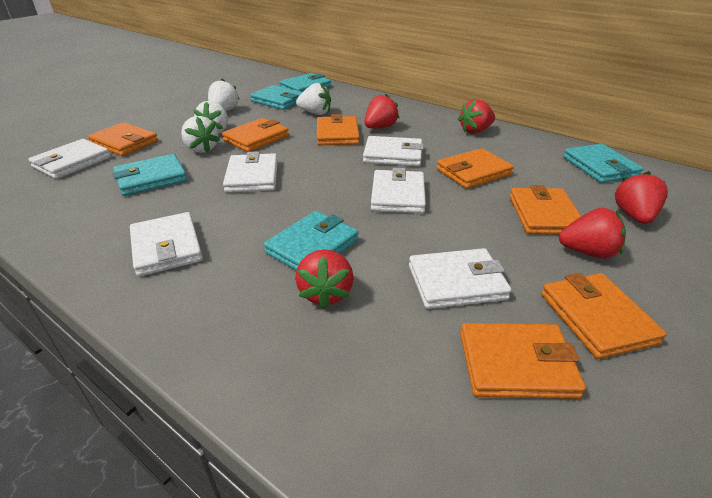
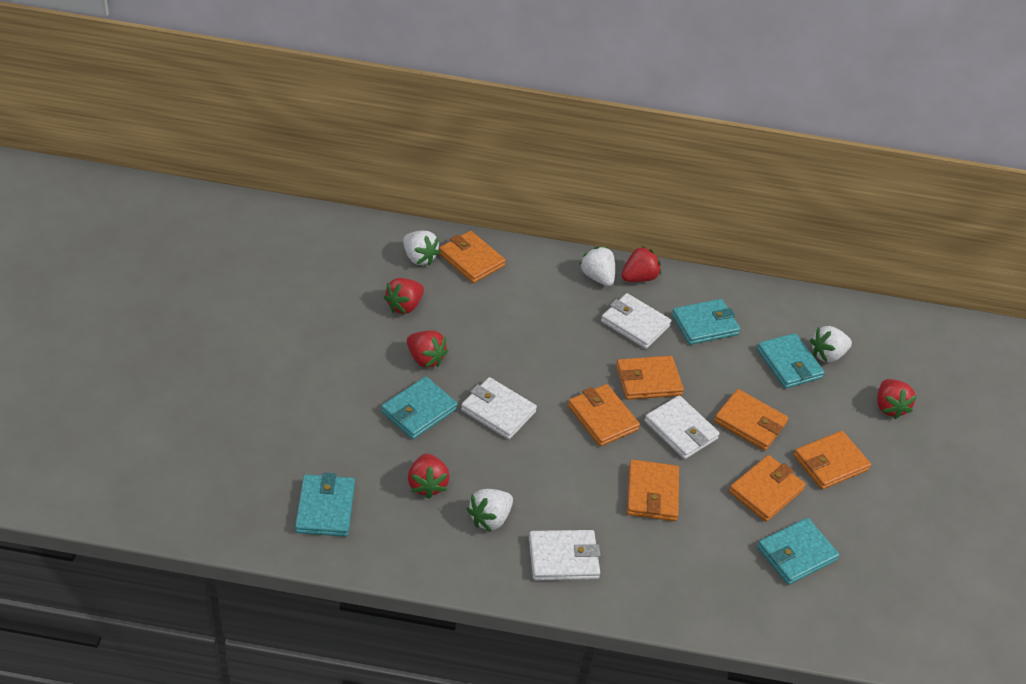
white wallet: 6 -> 4

